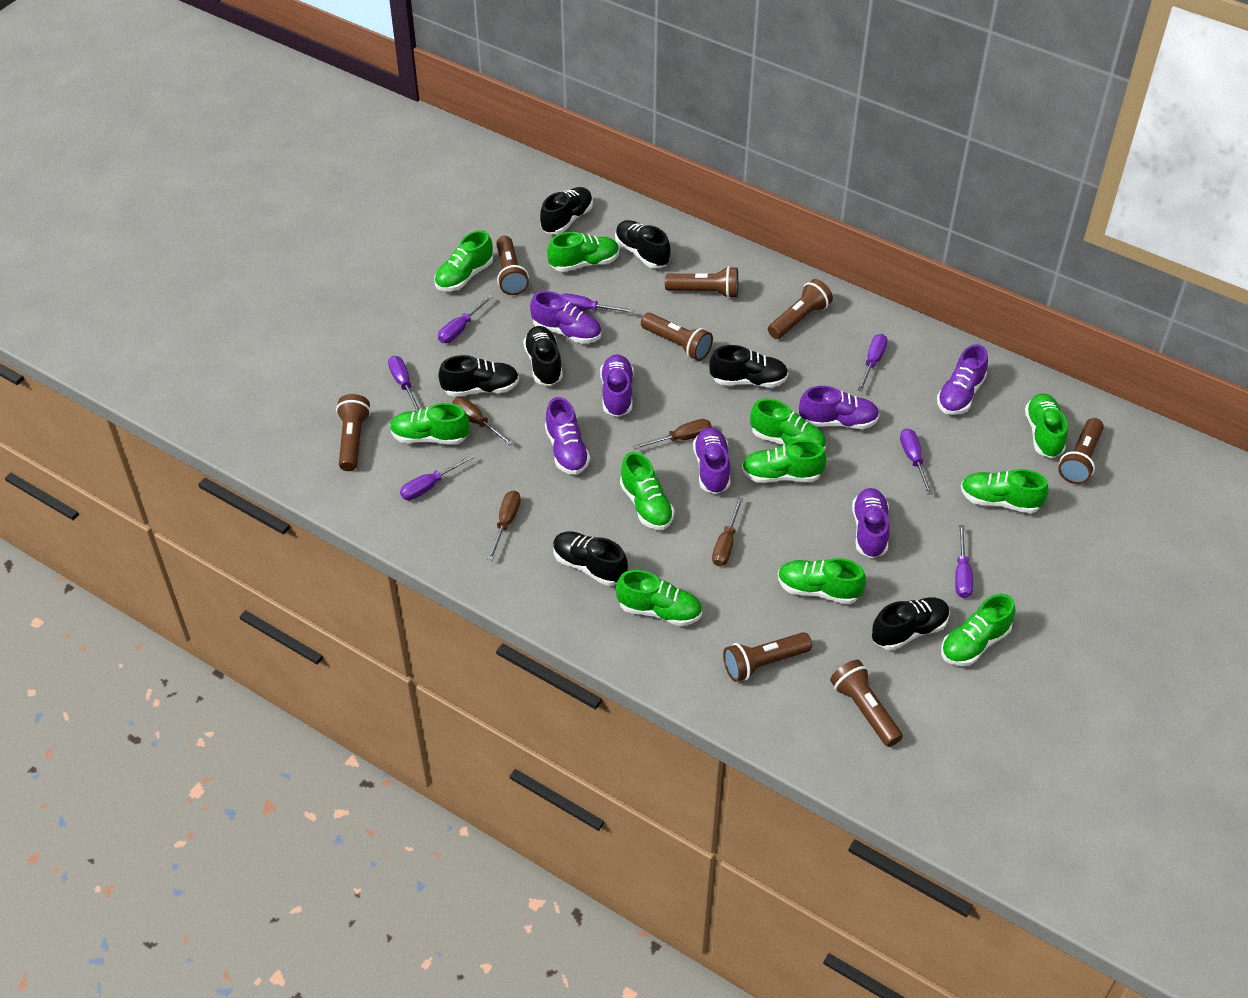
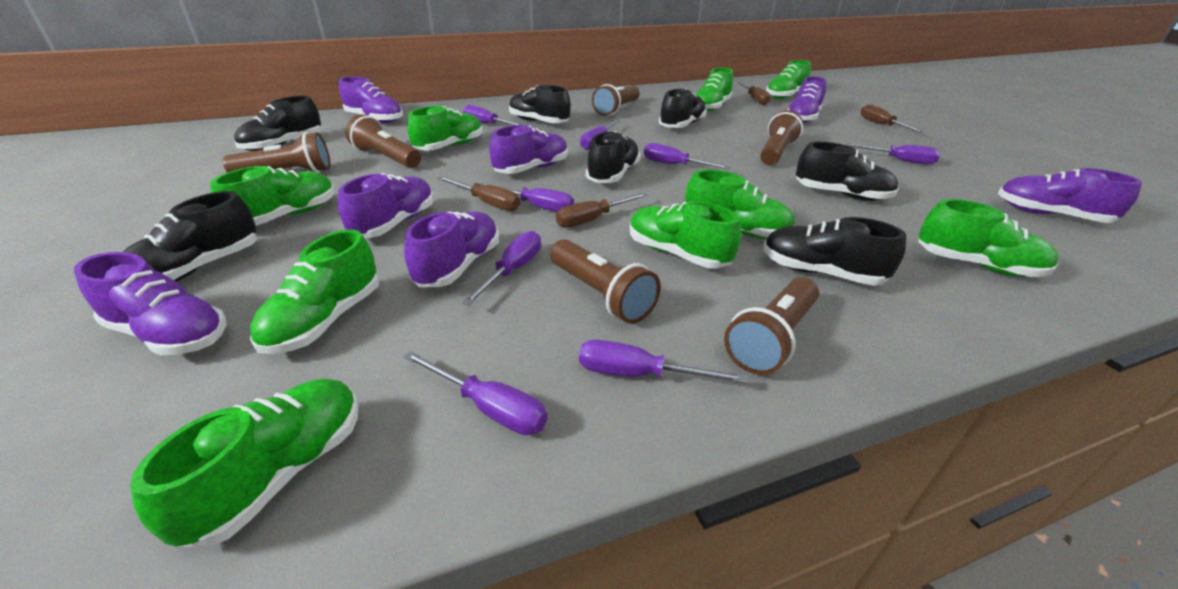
brown flashlight: 8 -> 6
green shoe: 11 -> 9
purple screwdriver: 7 -> 8

